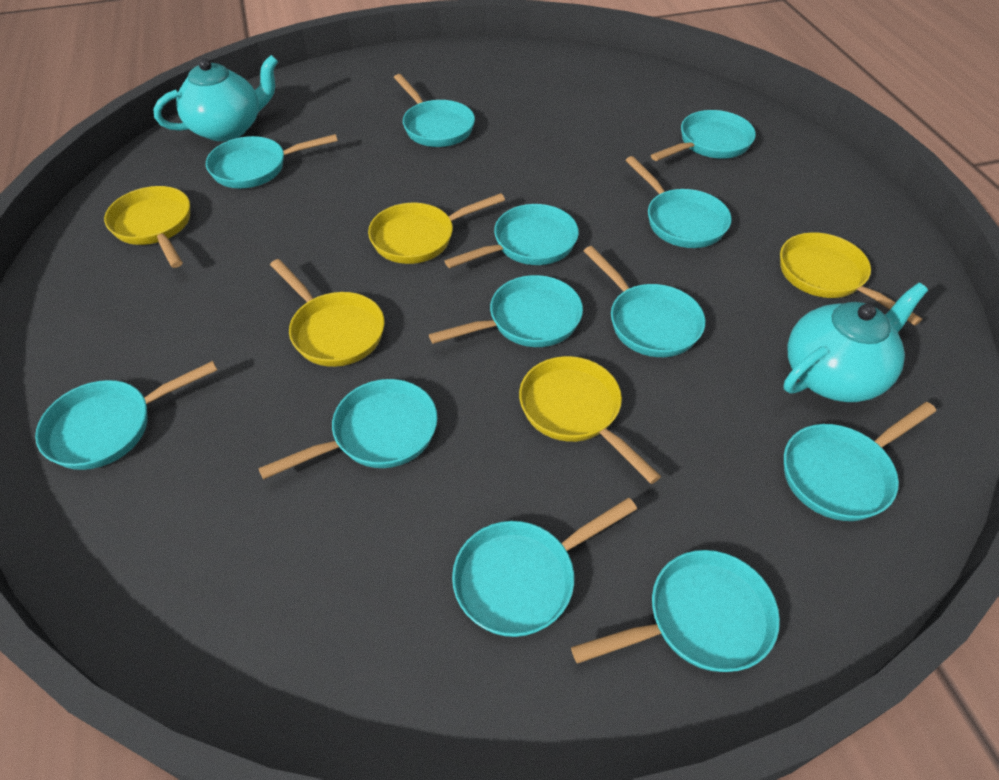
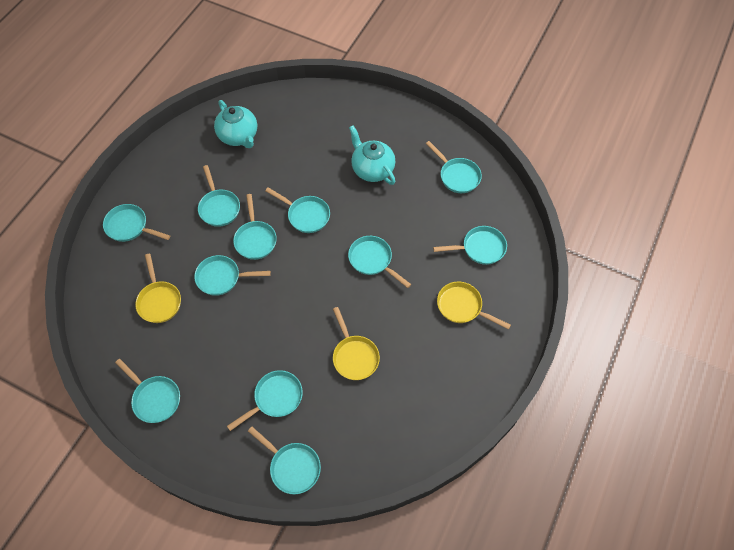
turquoise pan: 12 -> 11
yellow pan: 5 -> 3

